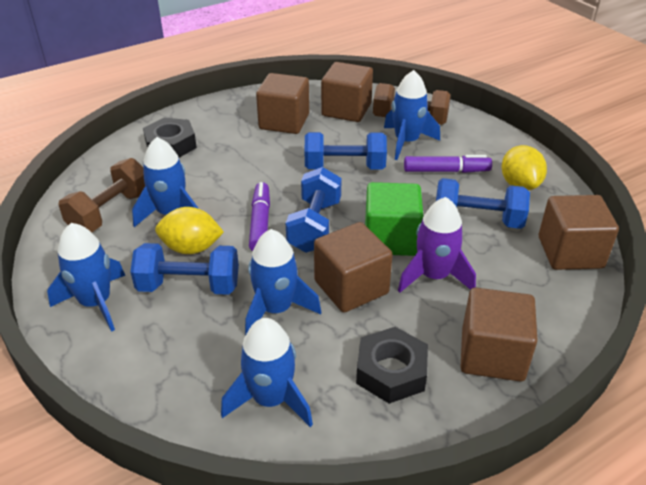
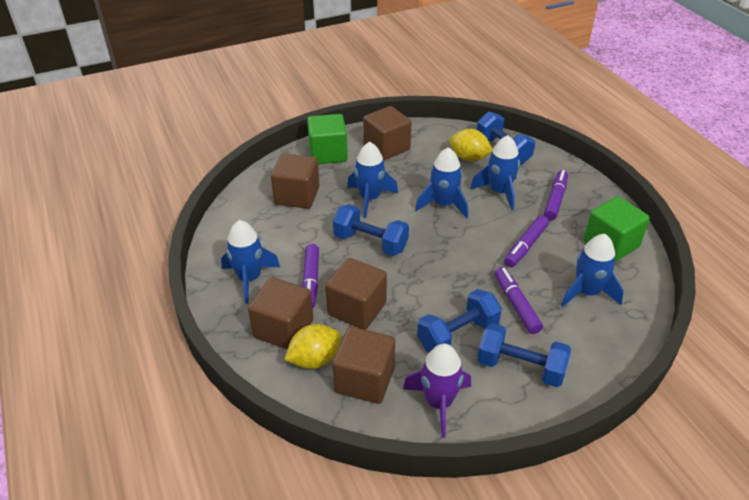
black nut: 2 -> 0
brown dumbbell: 2 -> 0
green cube: 1 -> 2
purple marker: 2 -> 4

